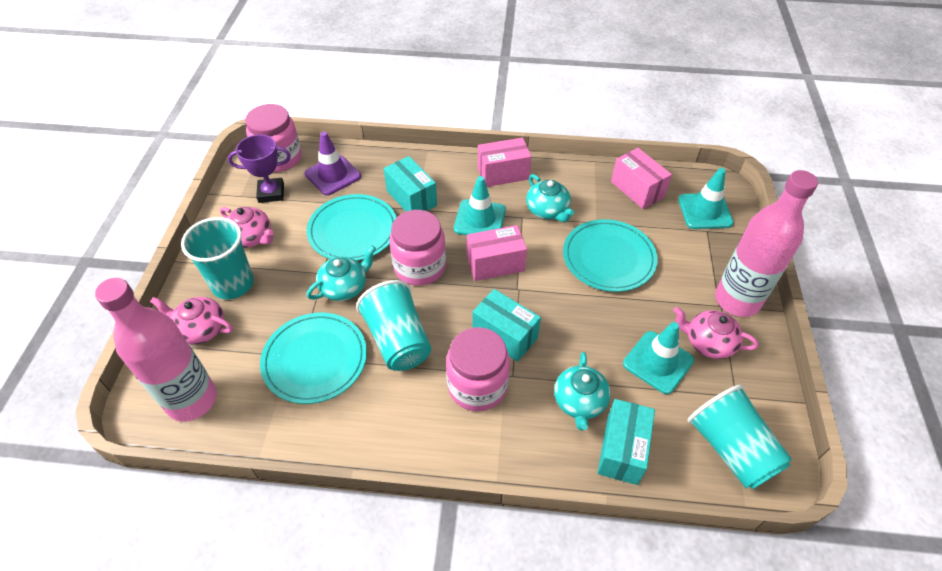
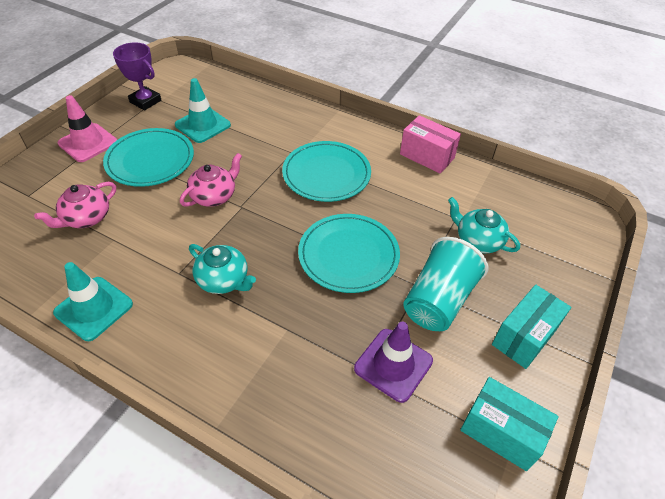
pink bottle: 2 -> 0
pink box: 3 -> 1
pink jar: 3 -> 0
pink teapot: 3 -> 2
pink traffic cone: 0 -> 1
turquoise box: 3 -> 2
turquoise cup: 3 -> 1
turquoise teapot: 3 -> 2
turquoise traffic cone: 3 -> 2

